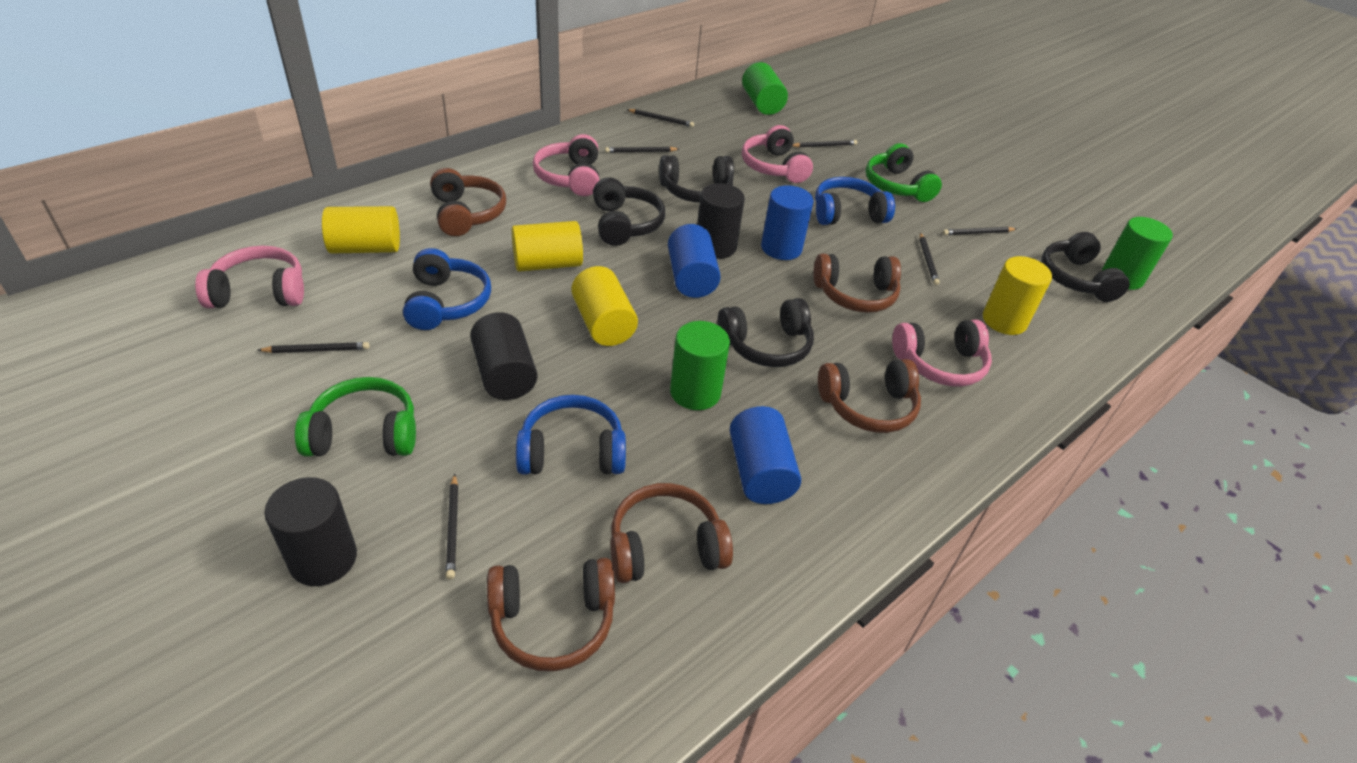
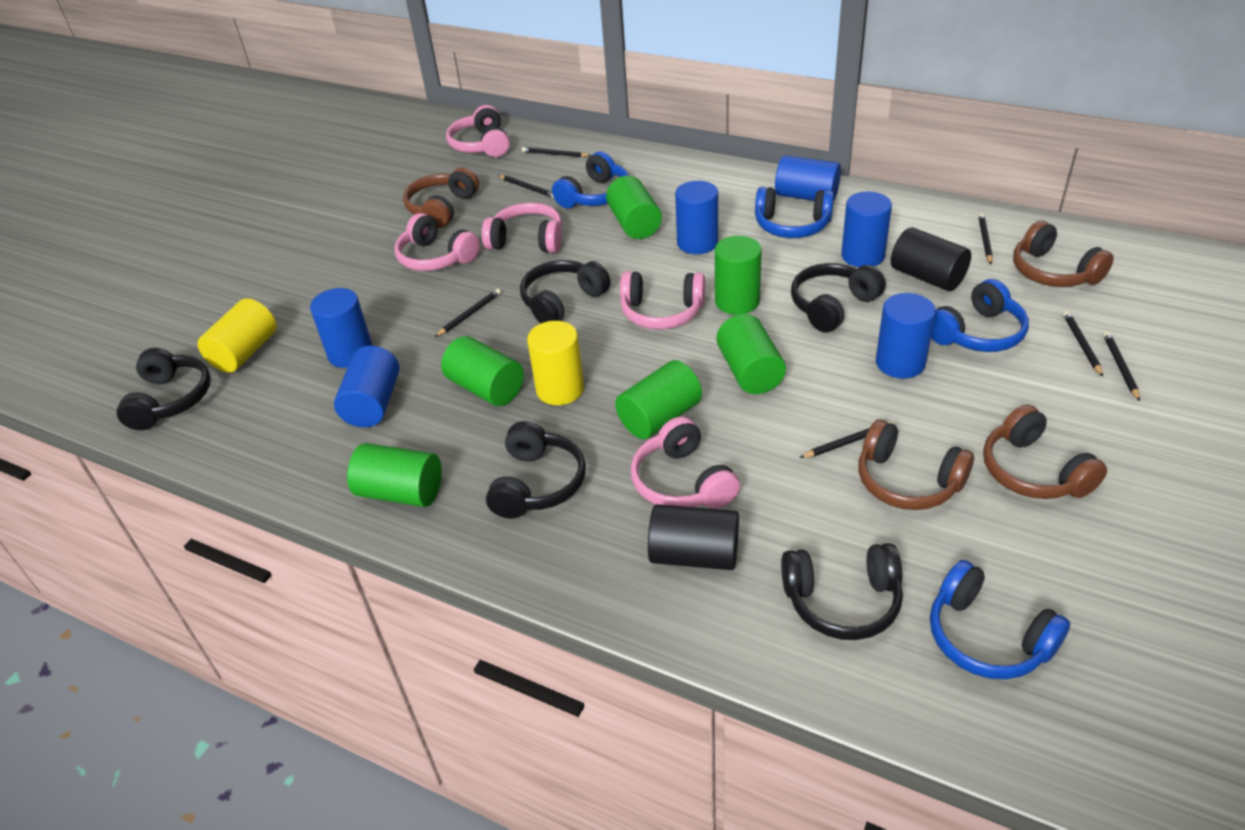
black cylinder: 3 -> 2
black headphones: 4 -> 5
blue cylinder: 3 -> 6
blue headphones: 3 -> 4
brown headphones: 5 -> 4
green cylinder: 3 -> 6
green headphones: 2 -> 0
pink headphones: 4 -> 5
yellow cylinder: 4 -> 2

